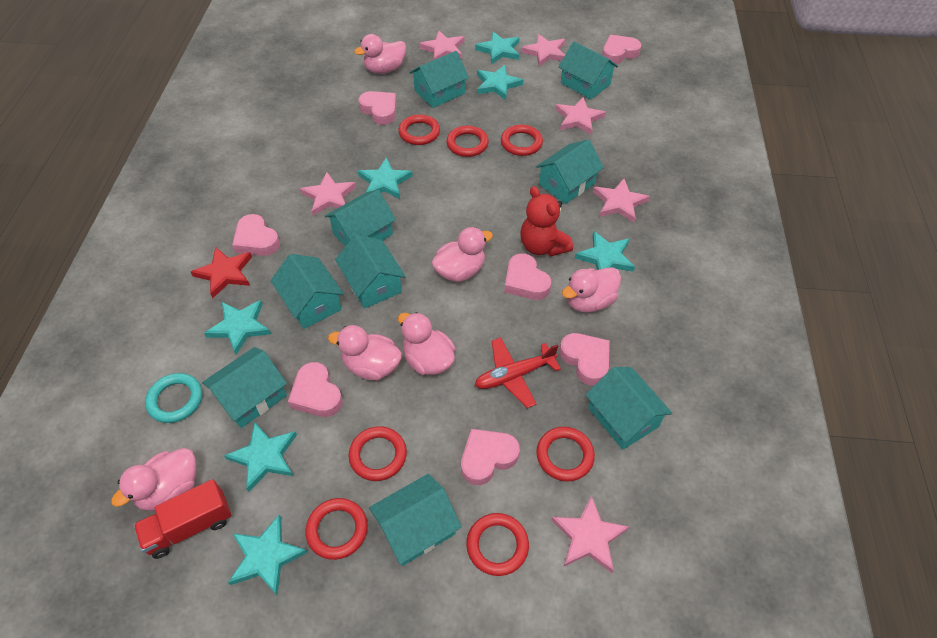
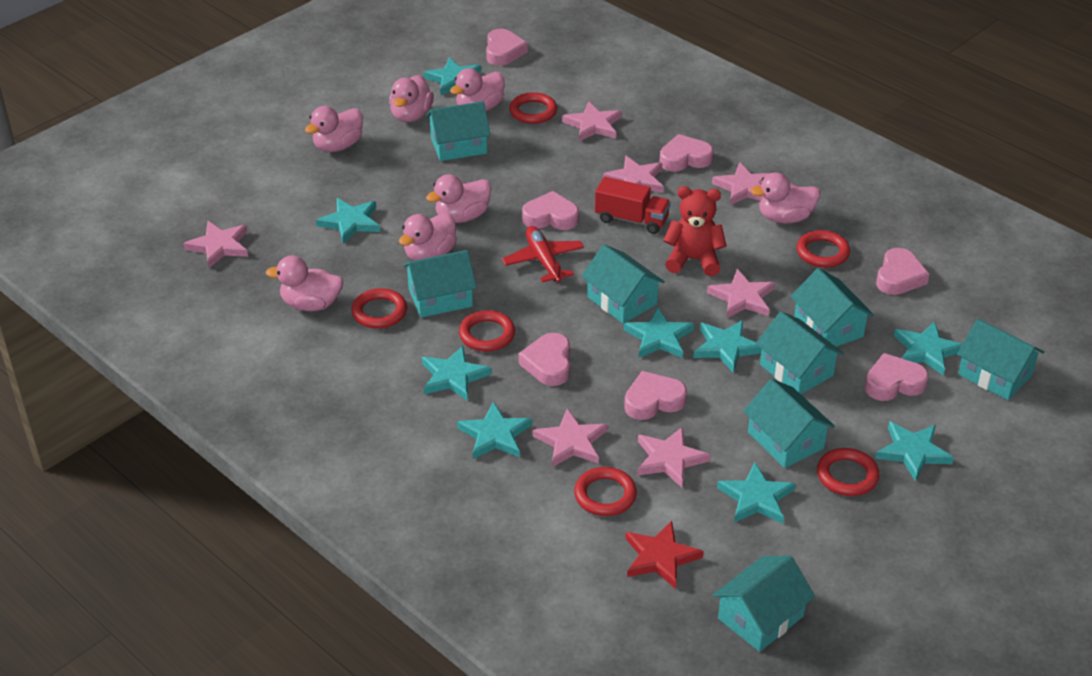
pink duck: 6 -> 7
pink star: 6 -> 7
red ring: 7 -> 6
turquoise house: 9 -> 8
turquoise ring: 1 -> 0
turquoise star: 7 -> 9

